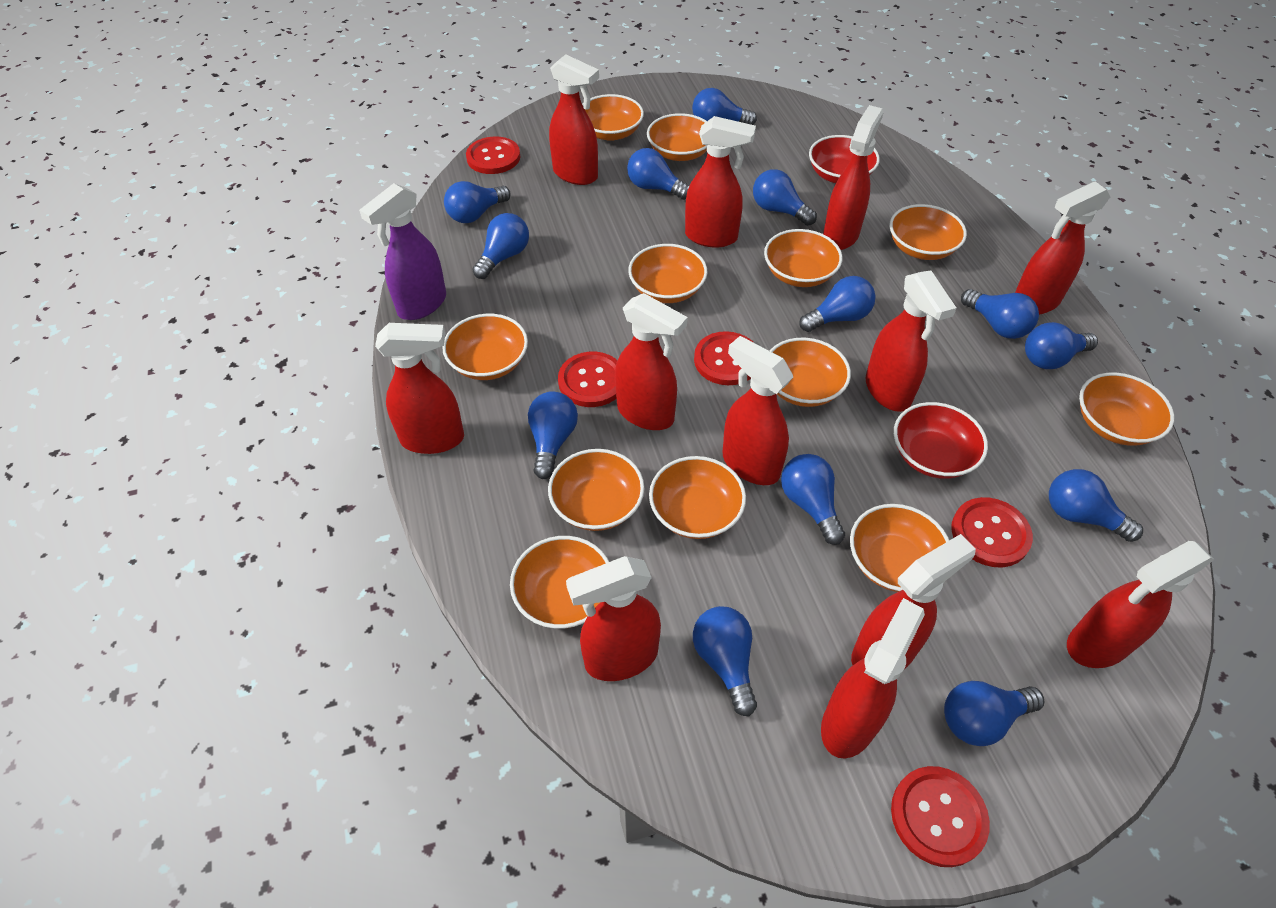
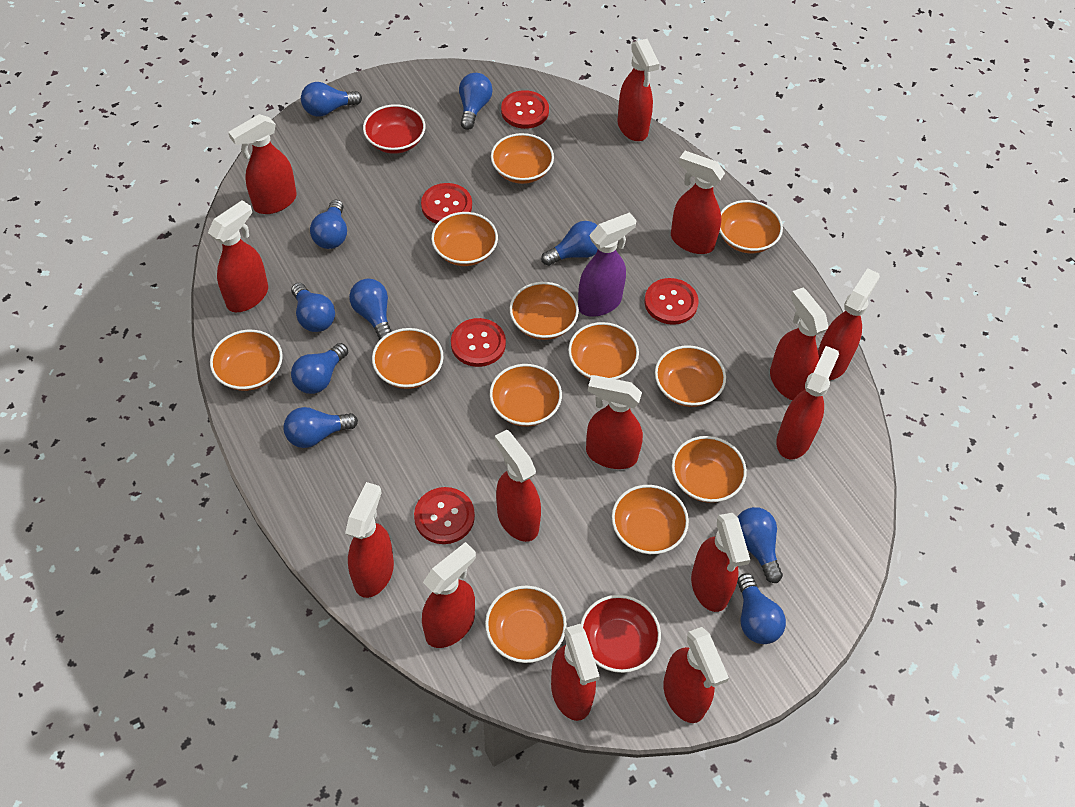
blue light bulb: 13 -> 10
red spray bottle: 12 -> 14

